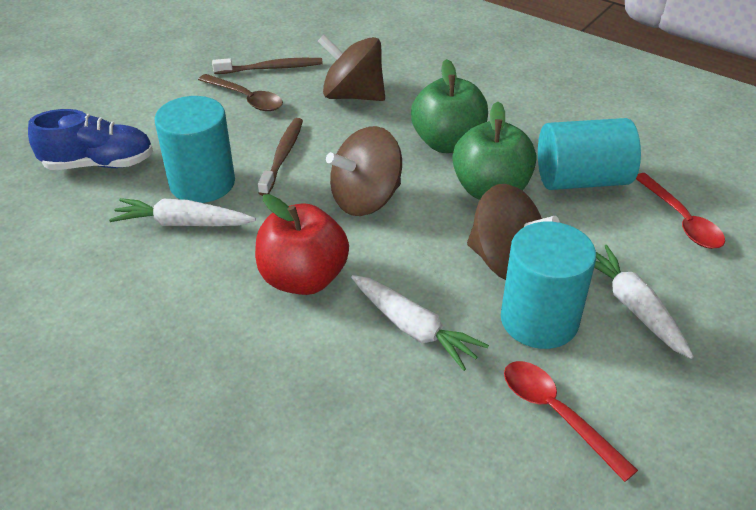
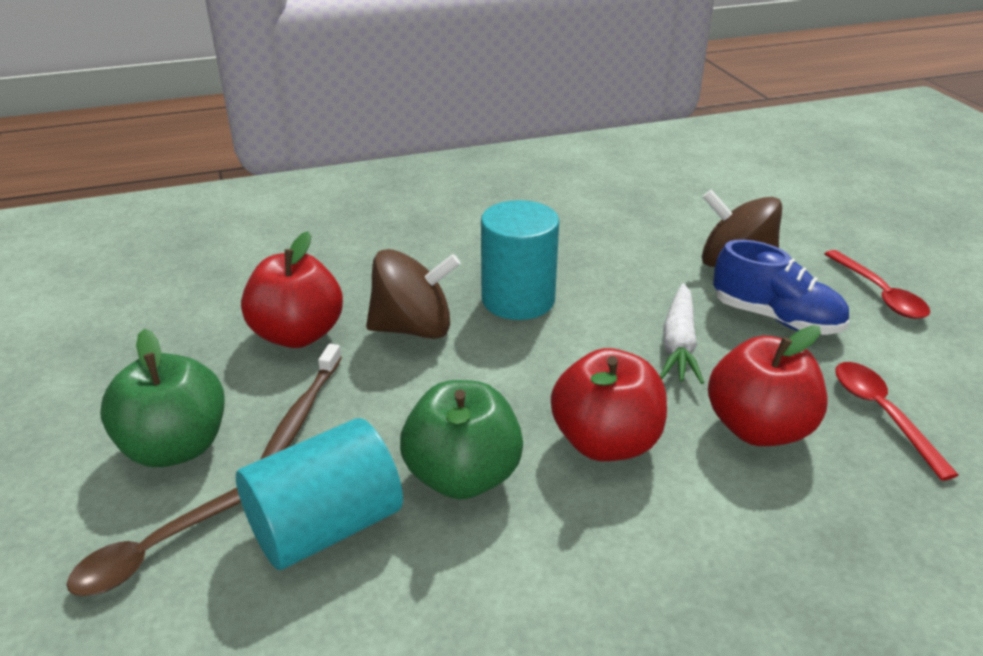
brown spinning top: 3 -> 2
brown toothbrush: 2 -> 1
red apple: 1 -> 3
turquoise cylinder: 3 -> 2
white carrot: 3 -> 1

